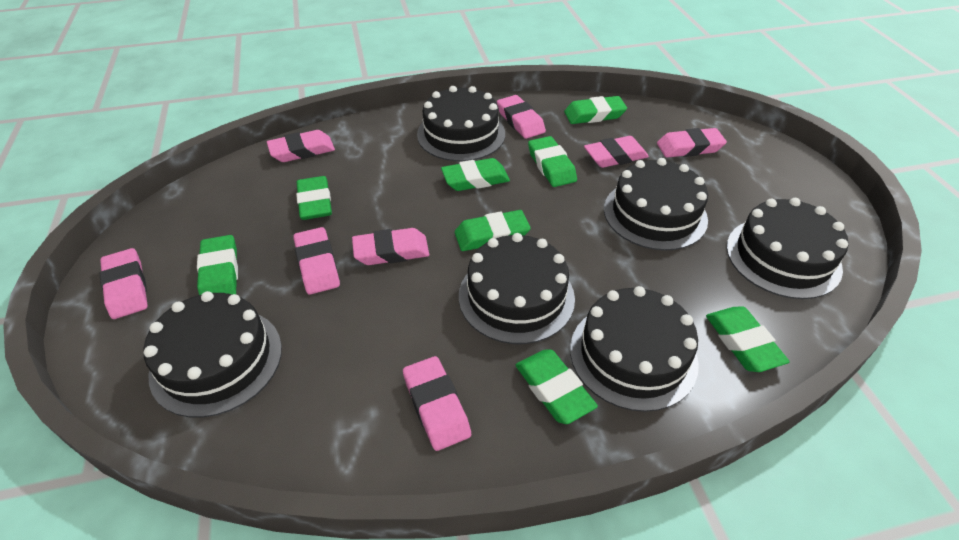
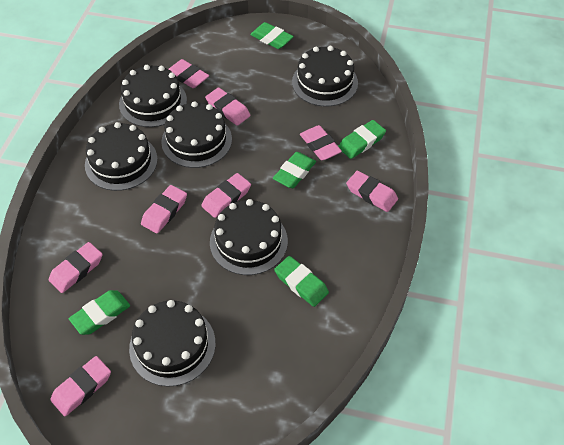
green eraser: 8 -> 5

